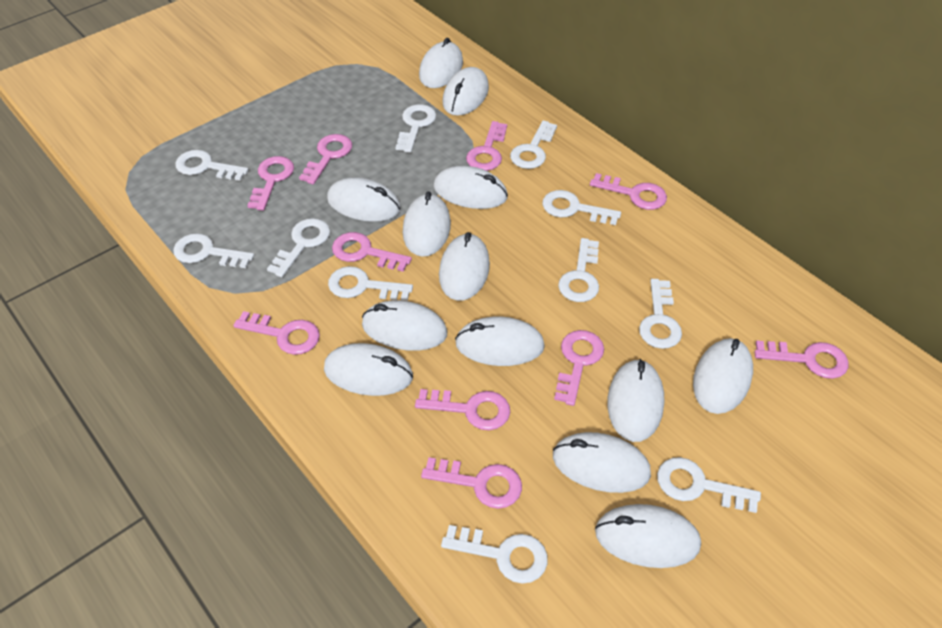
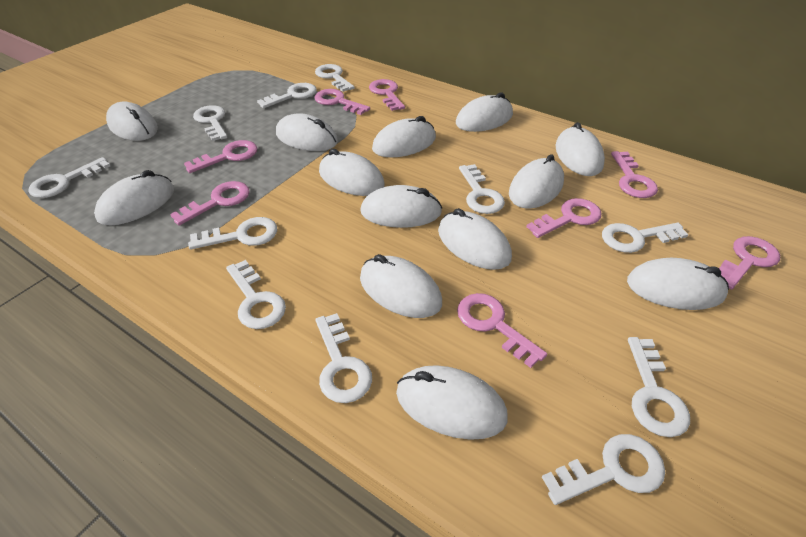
pink key: 10 -> 8

